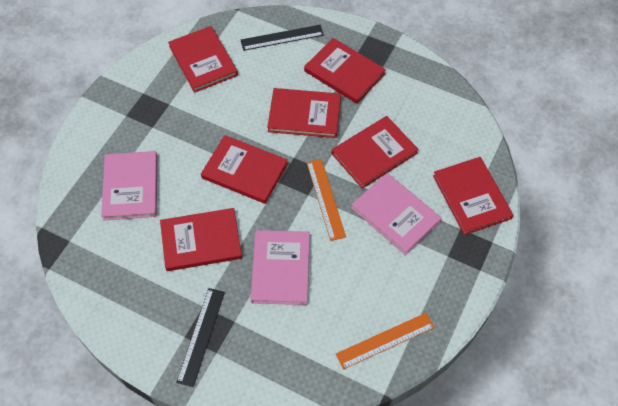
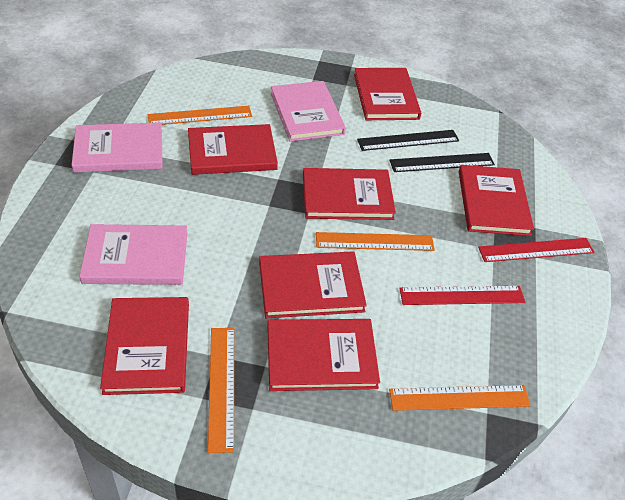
orange ruler: 2 -> 4
red ruler: 0 -> 2

